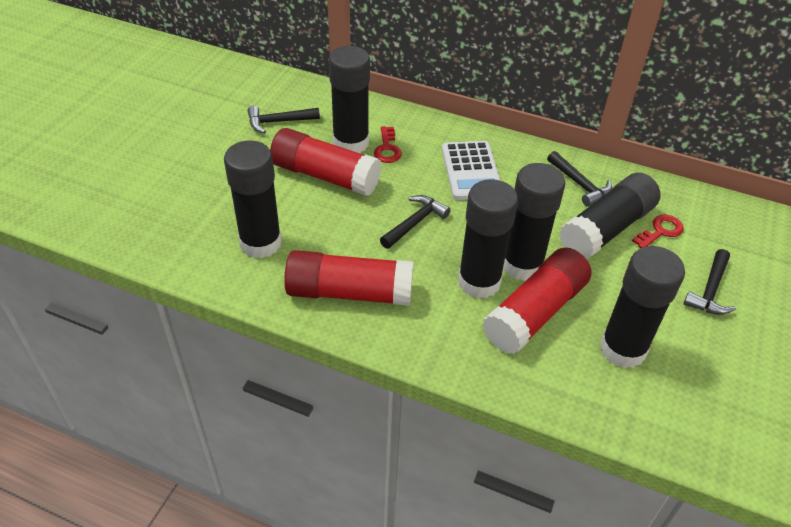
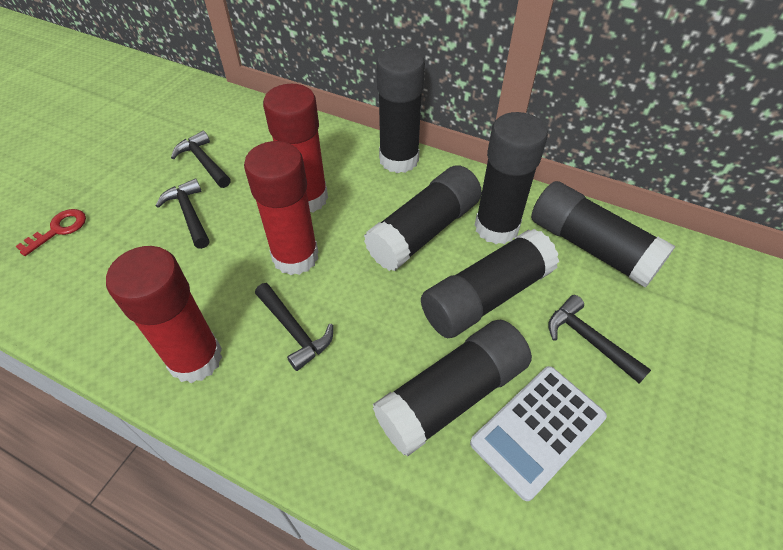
red key: 2 -> 1

